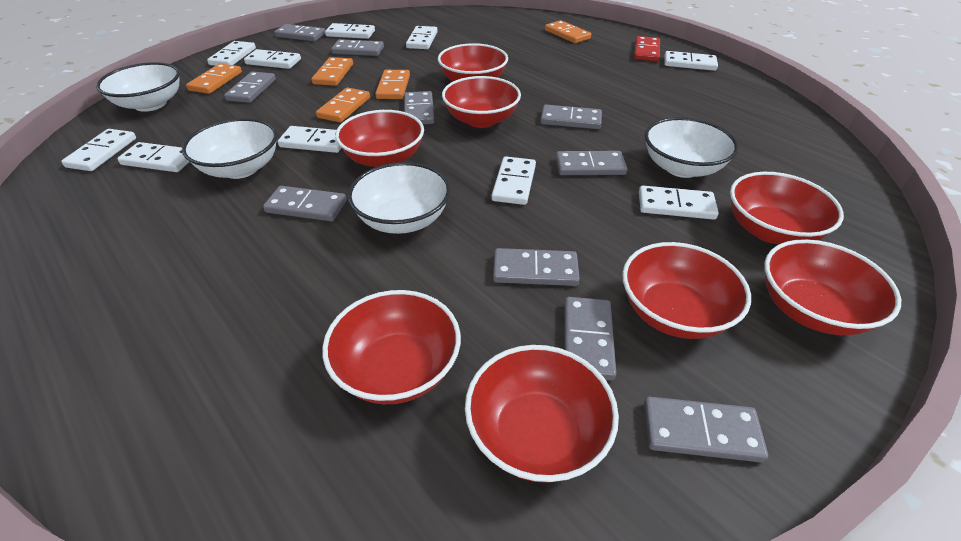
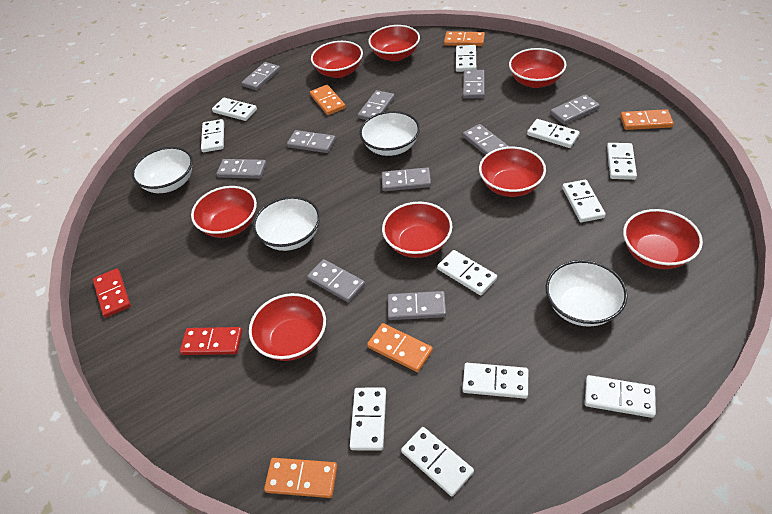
red domino: 1 -> 2
white domino: 10 -> 11

